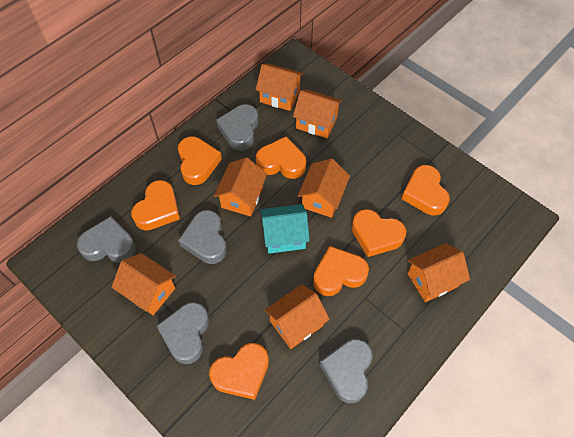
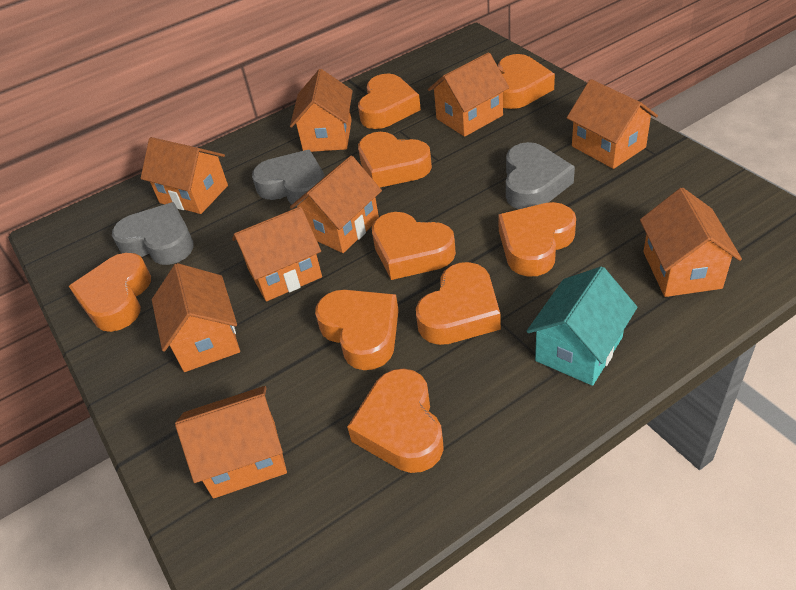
grey heart: 5 -> 3
orange heart: 7 -> 9
orange house: 7 -> 9

